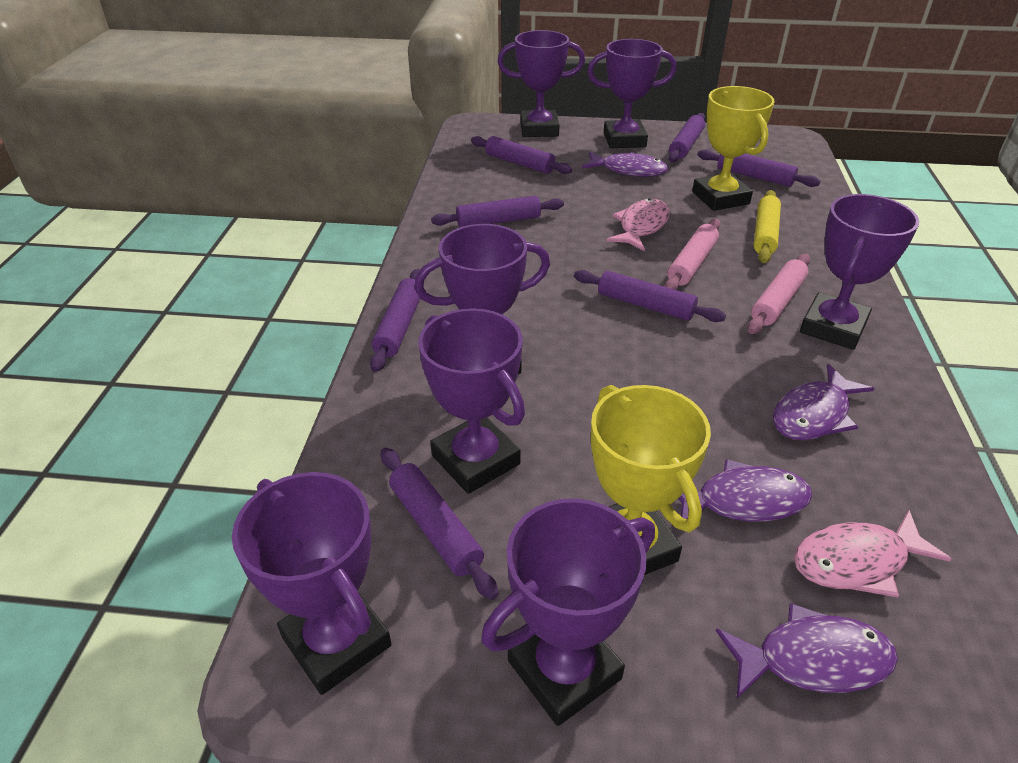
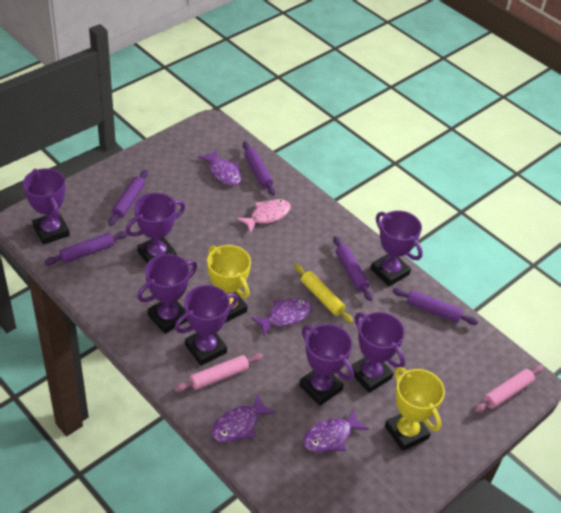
pink fish: 2 -> 1
purple rolling pin: 7 -> 5

